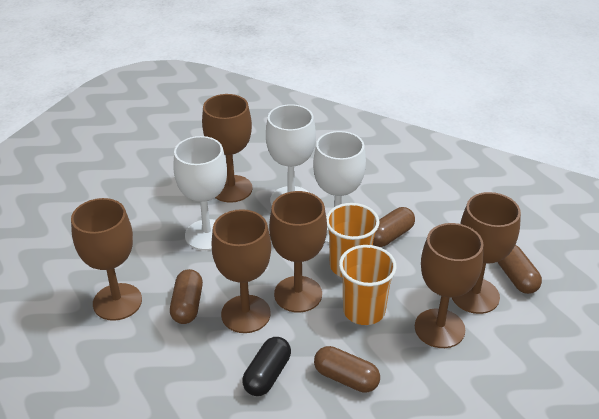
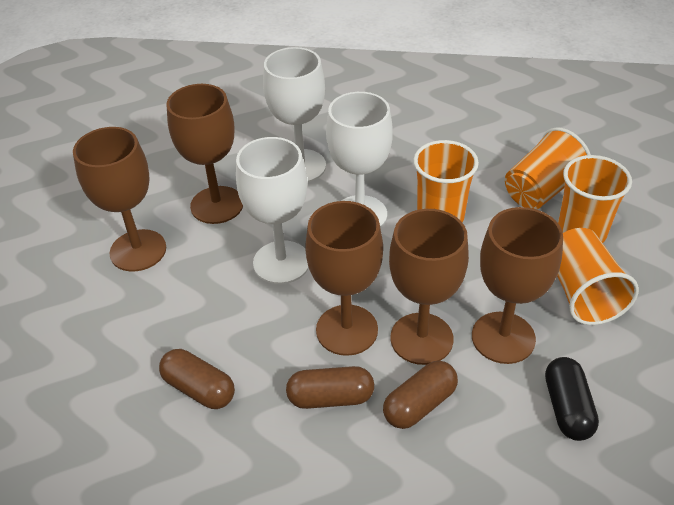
brown capsule: 4 -> 3
brown goblet: 6 -> 5
orange cup: 2 -> 4

